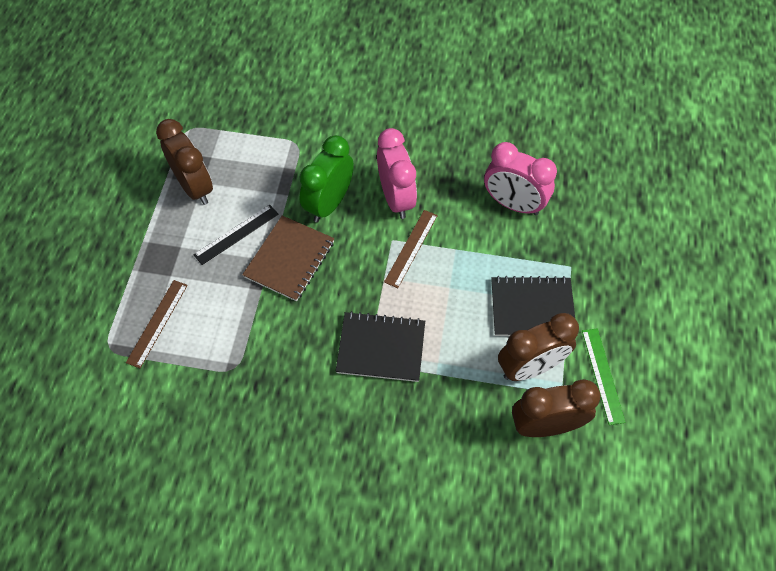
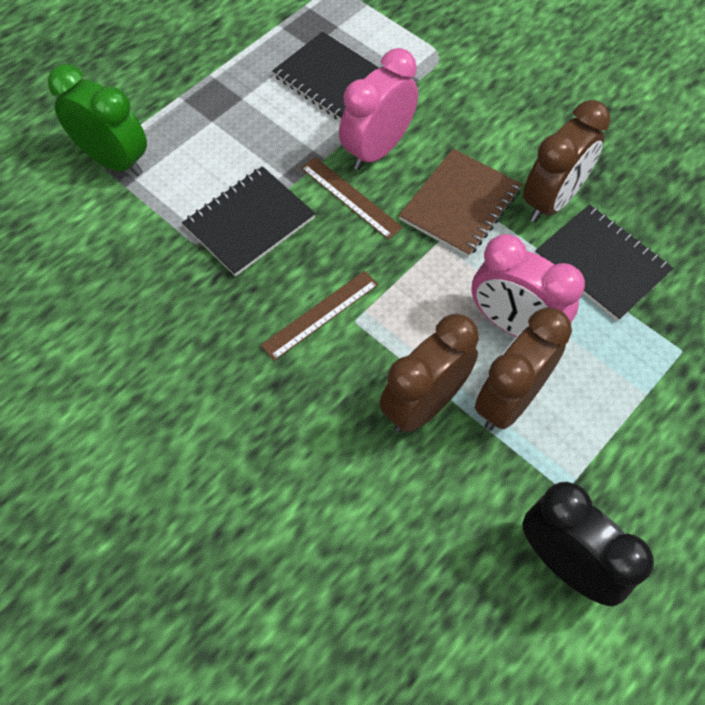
black clock: 0 -> 1
black notebook: 2 -> 3
black ruler: 1 -> 0
green ruler: 1 -> 0

